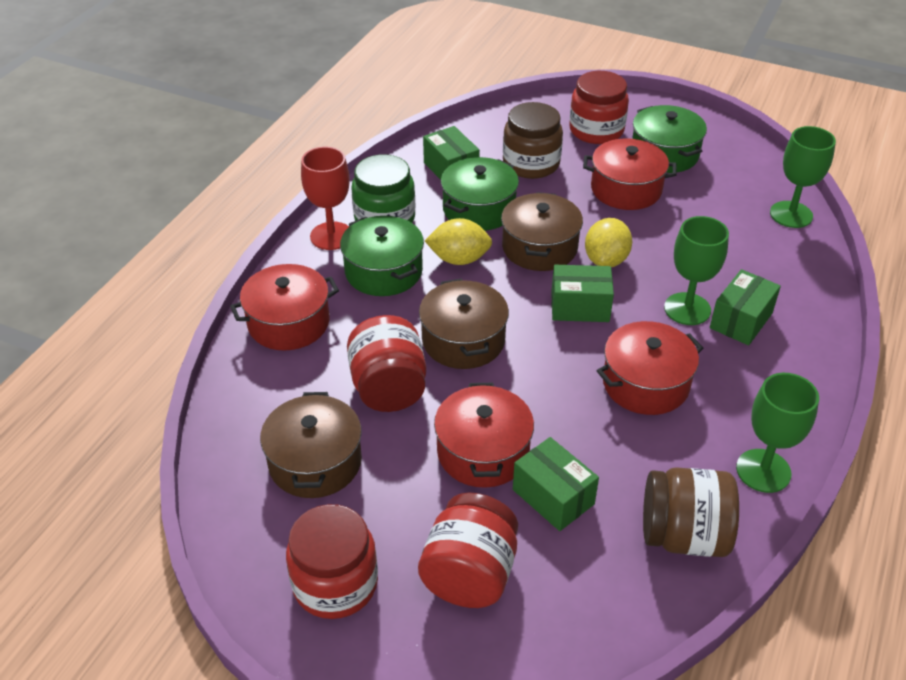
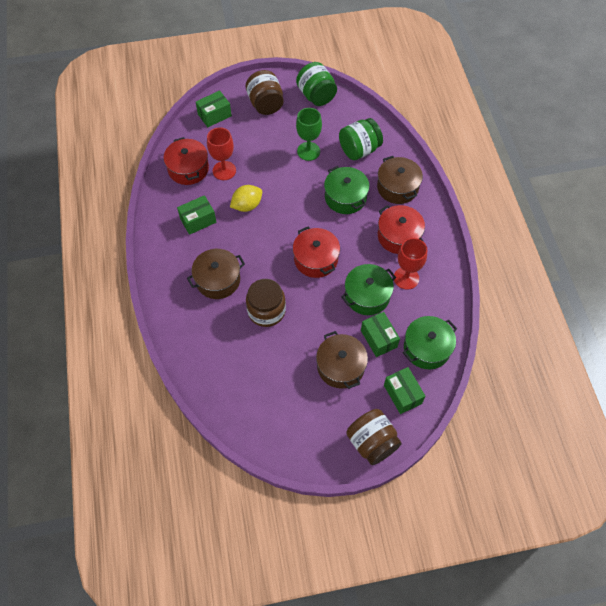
brown jar: 2 -> 3
green goblet: 3 -> 1
green jar: 1 -> 2
red goblet: 1 -> 2
red jar: 4 -> 0
red pot: 4 -> 3
yellow lemon: 2 -> 1

